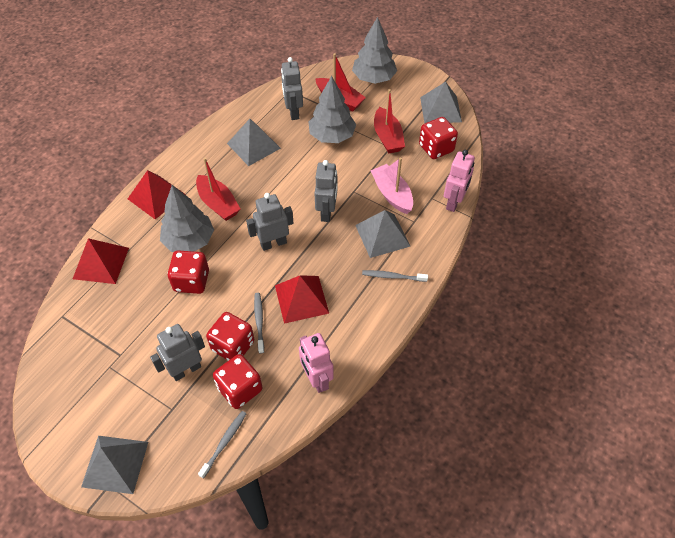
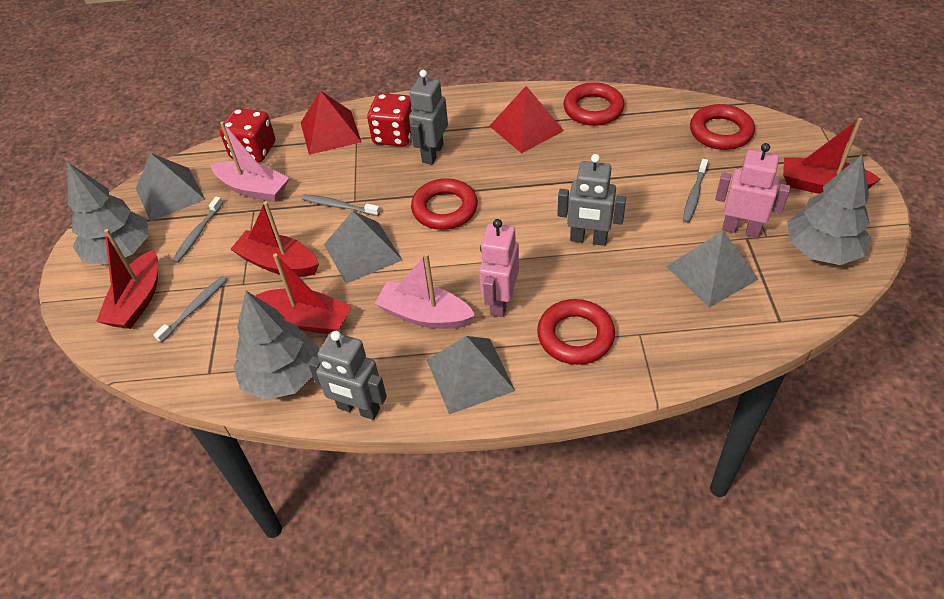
grey robot: 4 -> 3
grey toothbrush: 3 -> 4
pink boat: 1 -> 2
red boat: 3 -> 4
red dice: 4 -> 2
red pyramid: 3 -> 2
red ring: 0 -> 4

